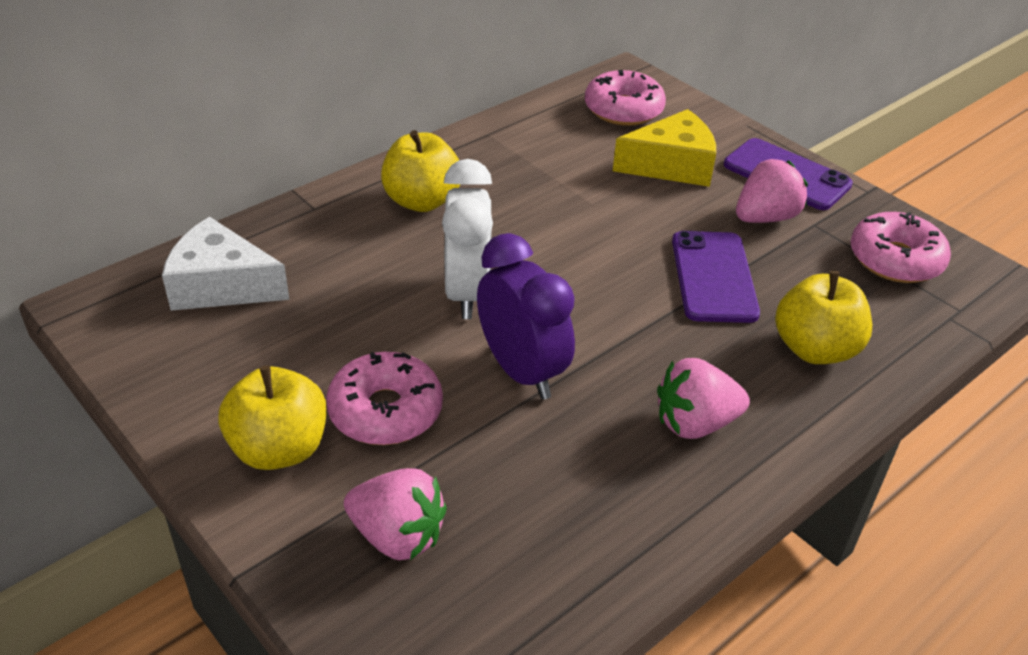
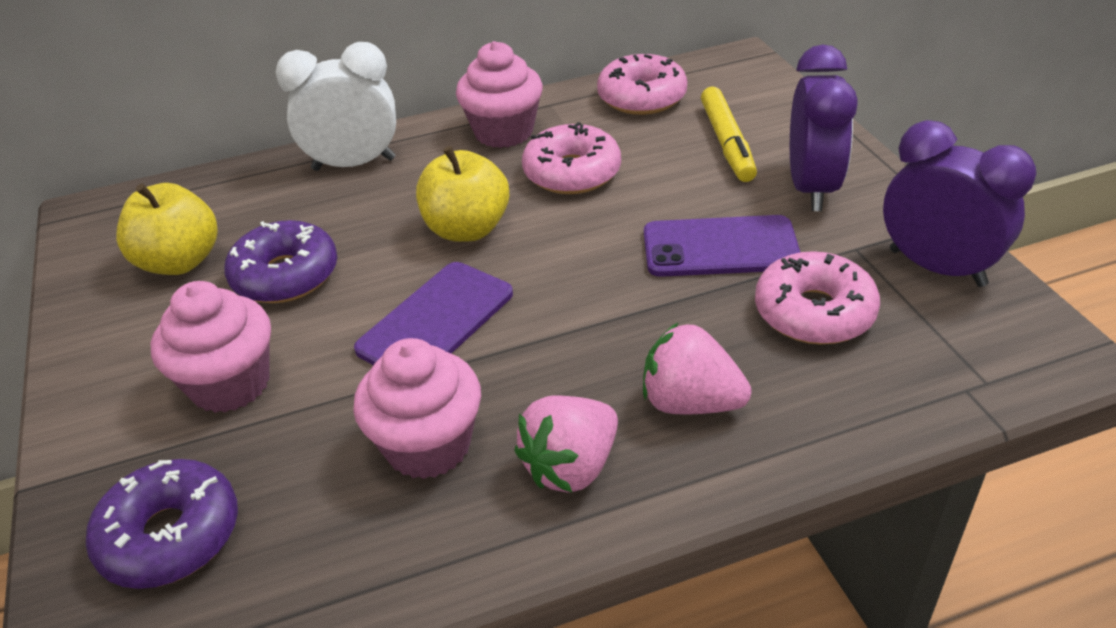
pink cupcake: 0 -> 3
pink strawberry: 3 -> 2
purple clock: 1 -> 2
purple donut: 0 -> 2
white cheese: 1 -> 0
yellow apple: 3 -> 2
yellow cheese: 1 -> 0
yellow marker: 0 -> 1

